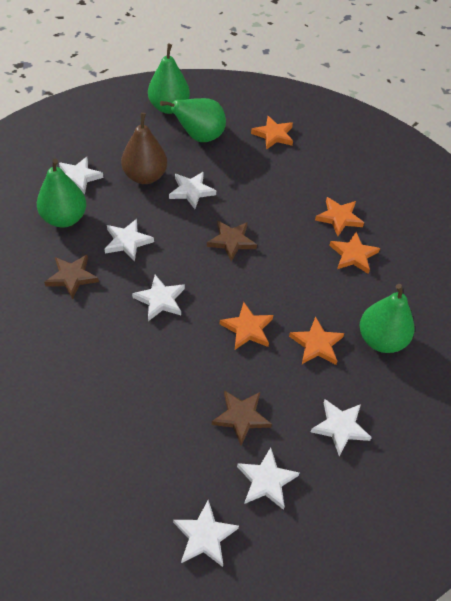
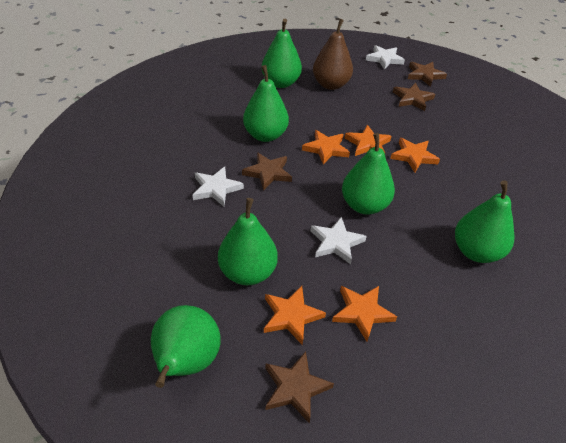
brown star: 3 -> 4
green pear: 4 -> 6
white star: 7 -> 3

